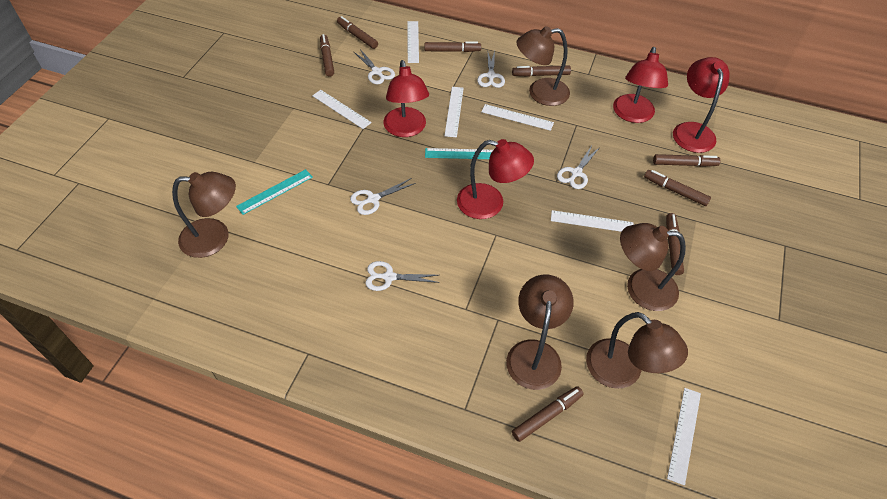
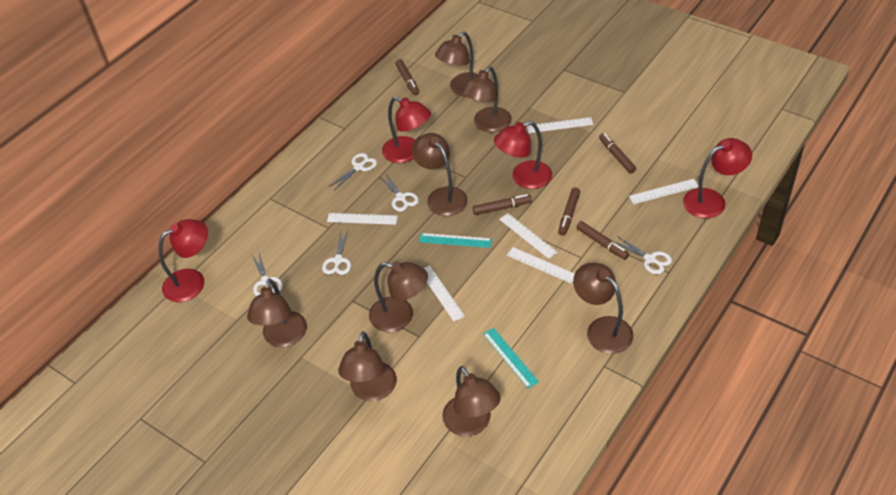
brown lamp: 5 -> 8
brown marker: 8 -> 5

